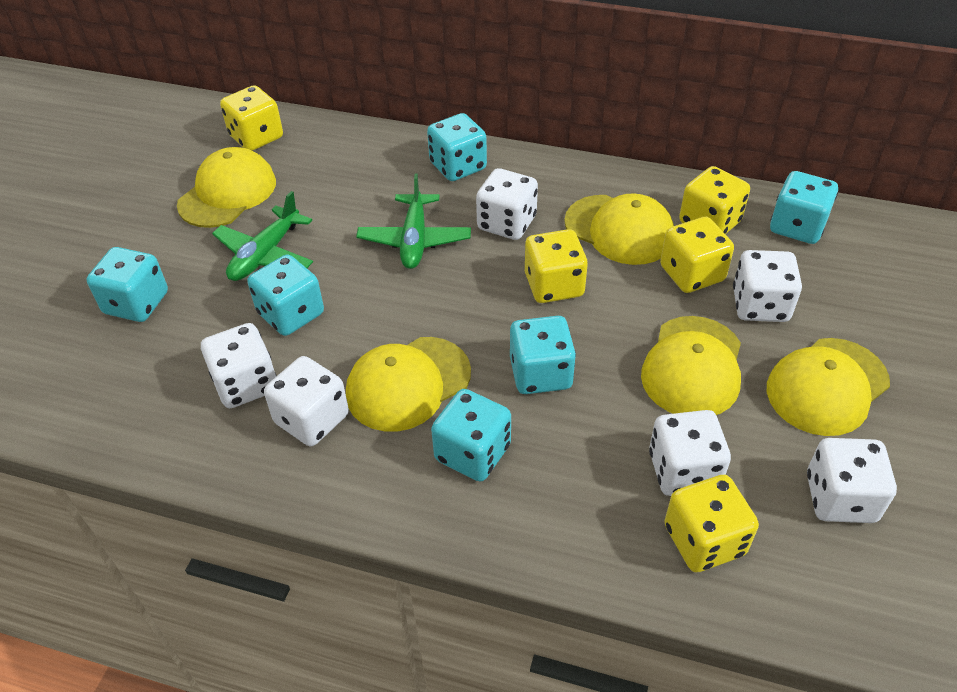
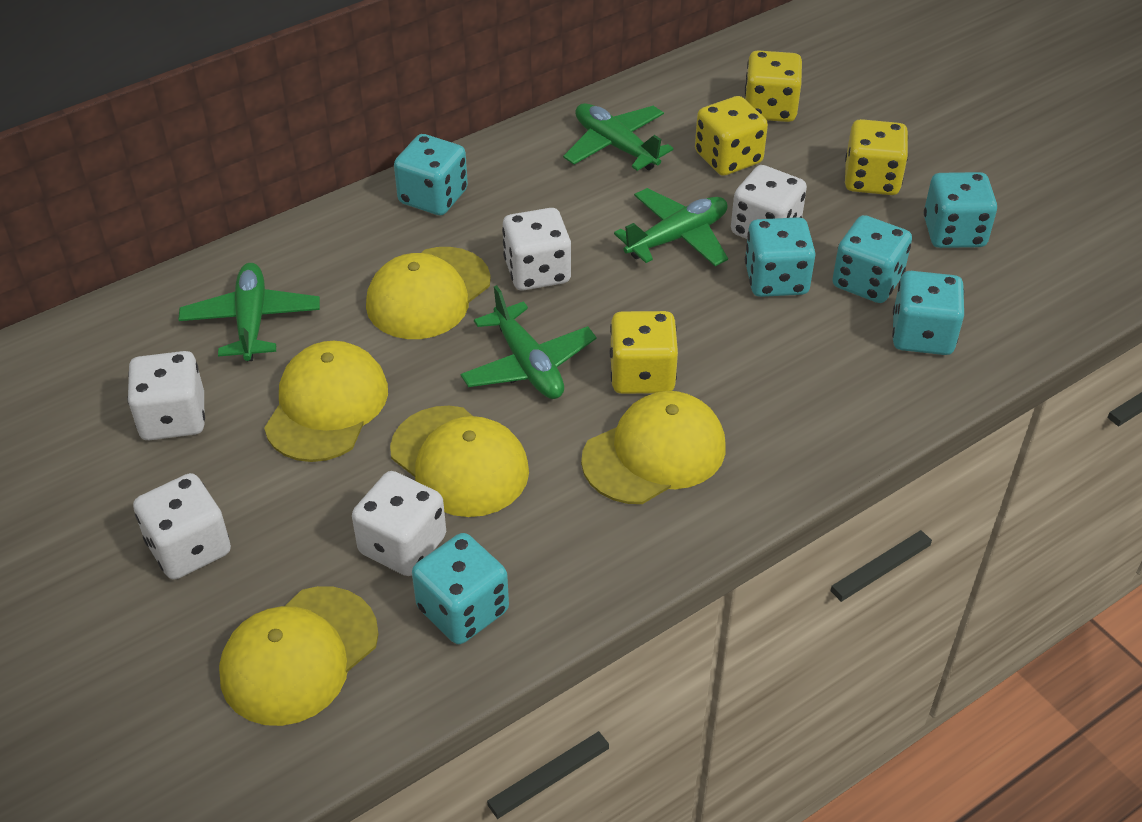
green plane: 2 -> 4
white dice: 6 -> 5
yellow dice: 5 -> 4

